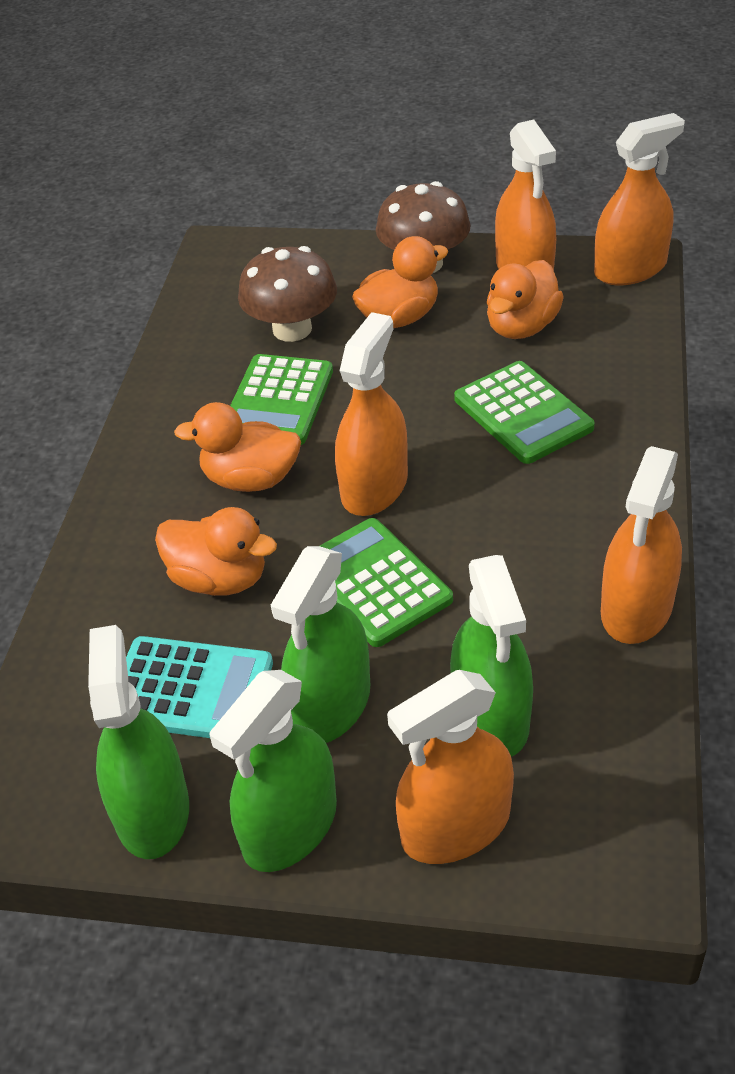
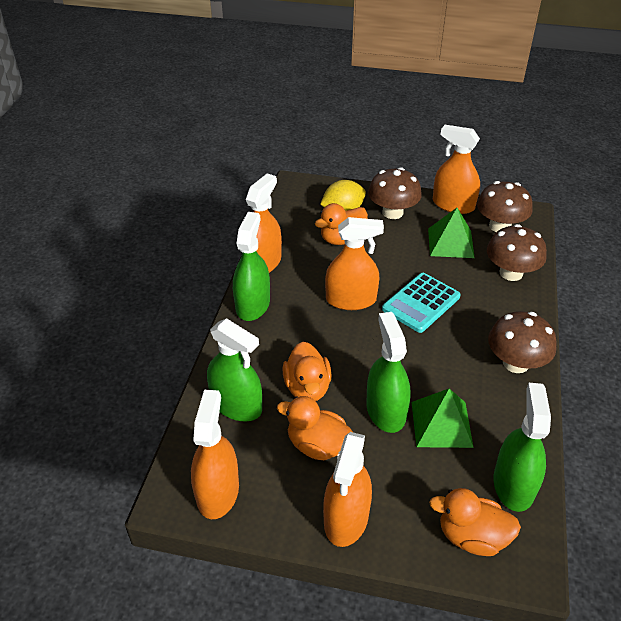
brown mushroom: 2 -> 4
green calculator: 3 -> 0
green pyramid: 0 -> 2
yellow lemon: 0 -> 1

